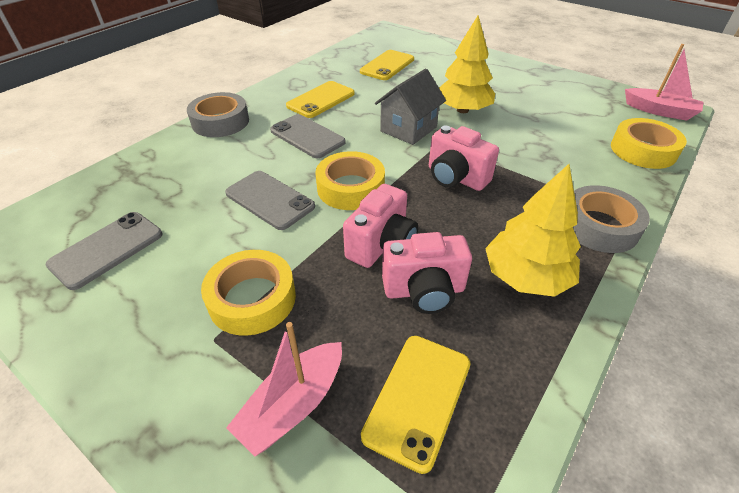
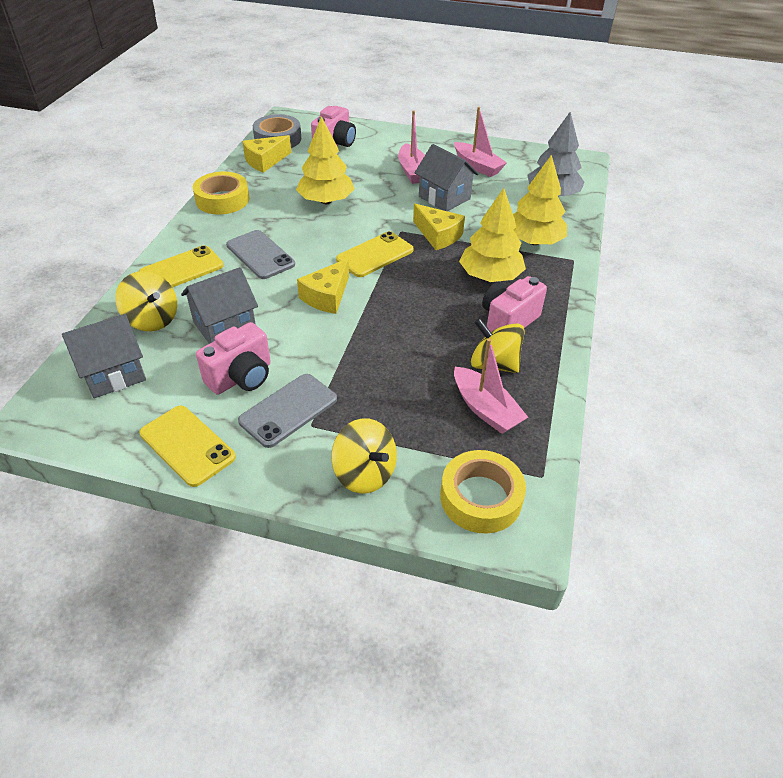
grey house: 1 -> 3
grey phone: 3 -> 2
grey tape: 2 -> 1
grey tree: 0 -> 1
pink boat: 2 -> 3
yellow cheese: 0 -> 3
yellow spinning top: 0 -> 3
yellow tape: 3 -> 2
yellow tree: 2 -> 3

